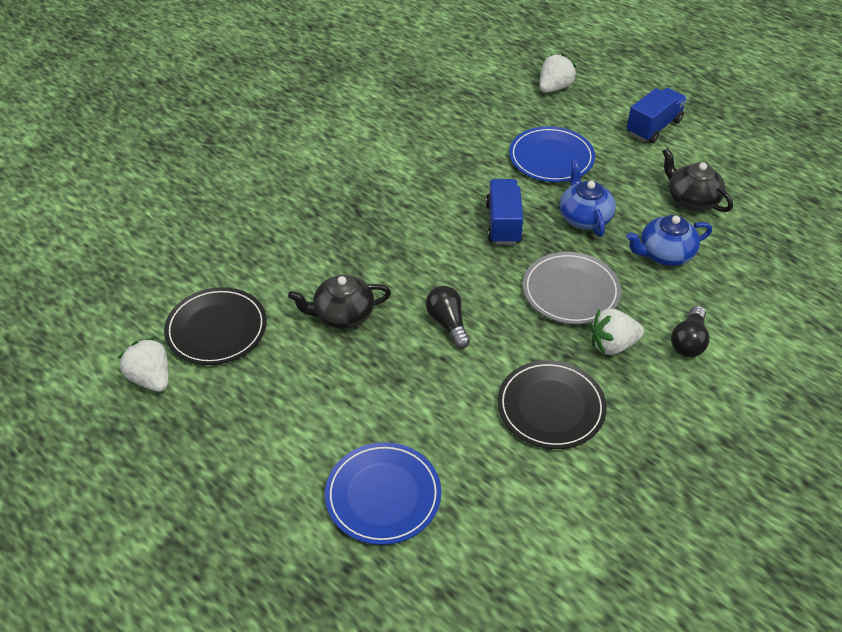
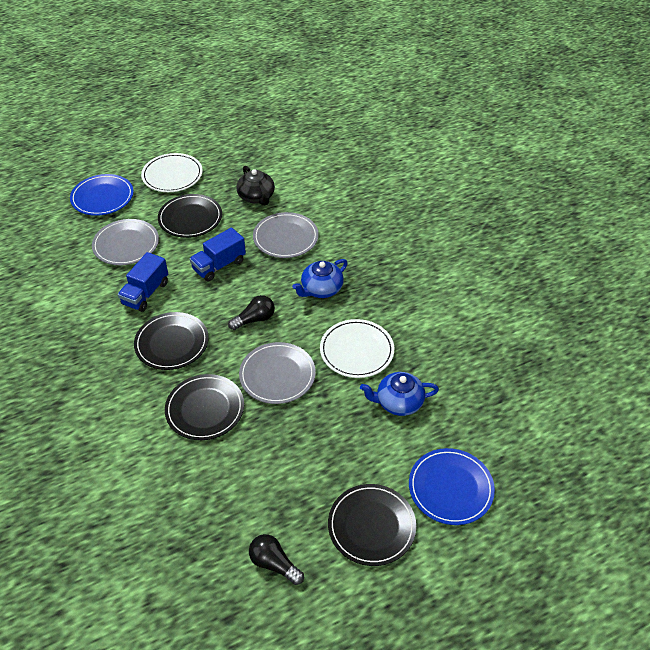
black plate: 2 -> 4
black teapot: 2 -> 1
grey plate: 1 -> 3
white plate: 0 -> 2
white strawberry: 3 -> 0

